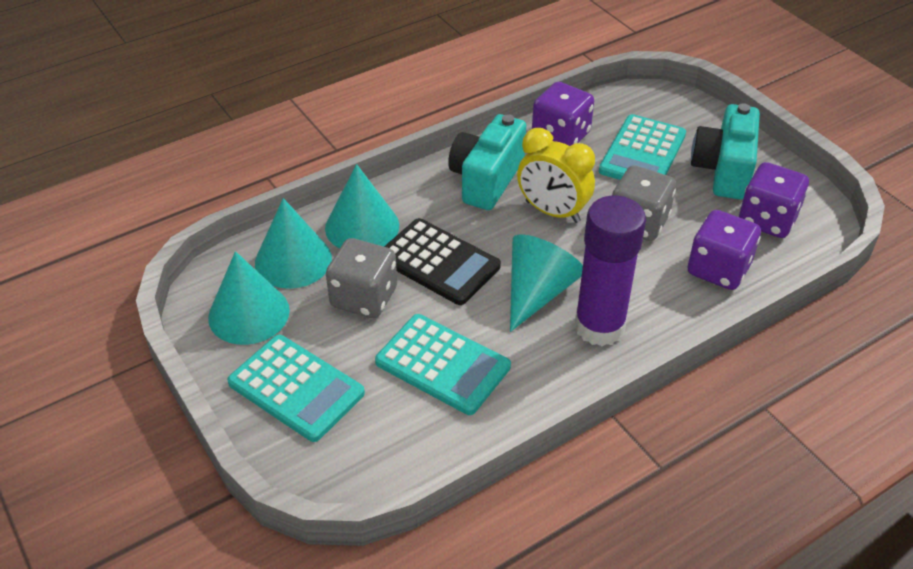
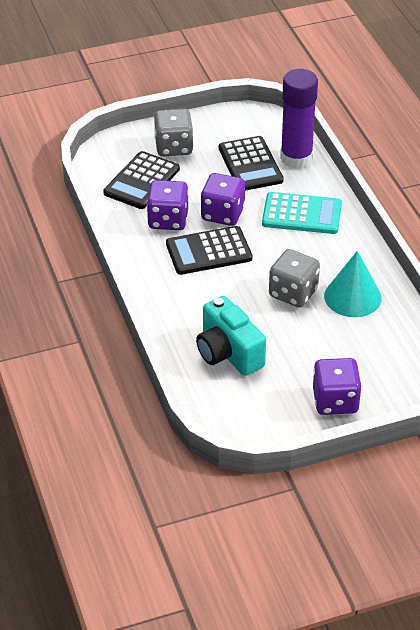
black calculator: 1 -> 3
turquoise calculator: 3 -> 1
turquoise camera: 2 -> 1
turquoise cone: 4 -> 1
yellow clock: 1 -> 0

